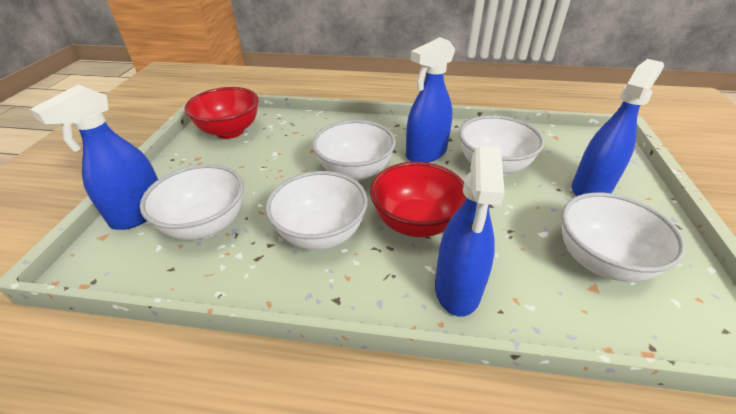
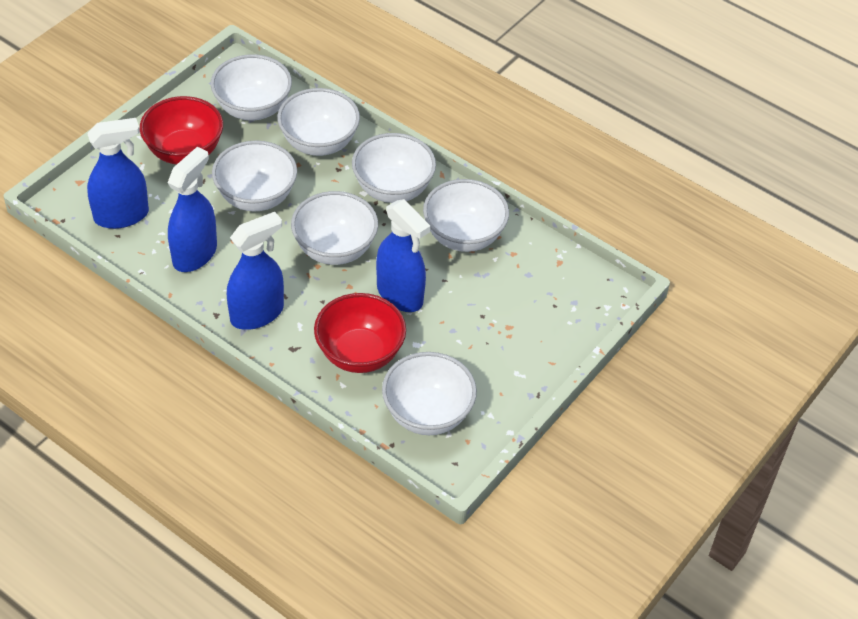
white bowl: 5 -> 7

